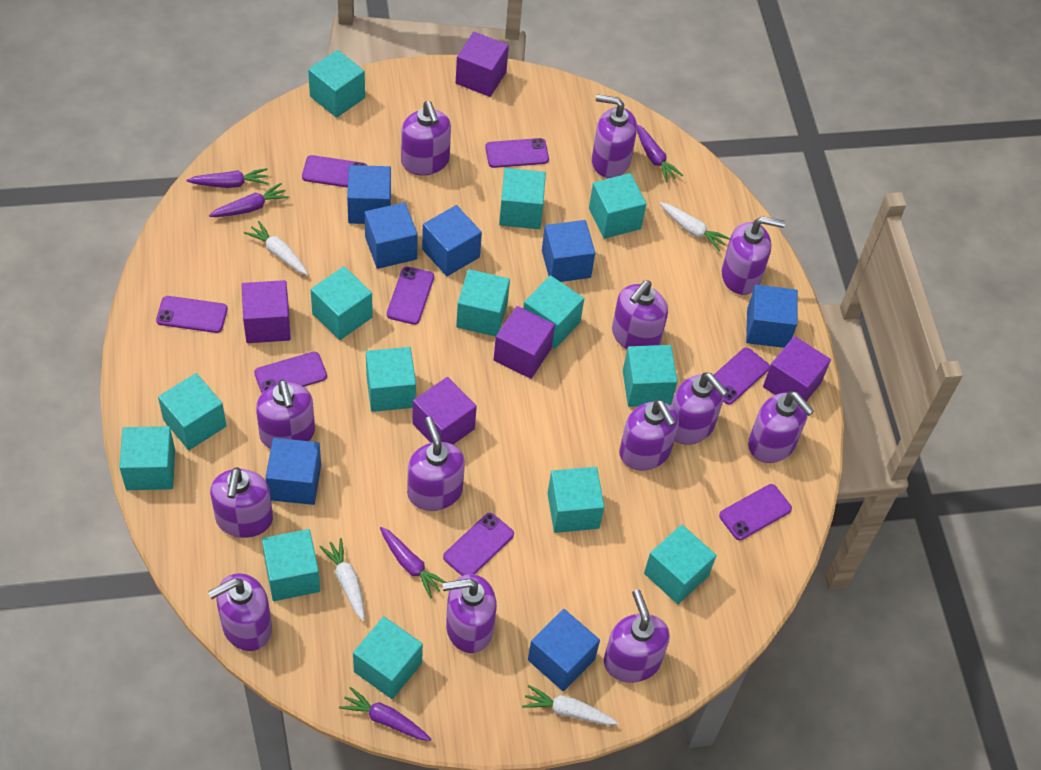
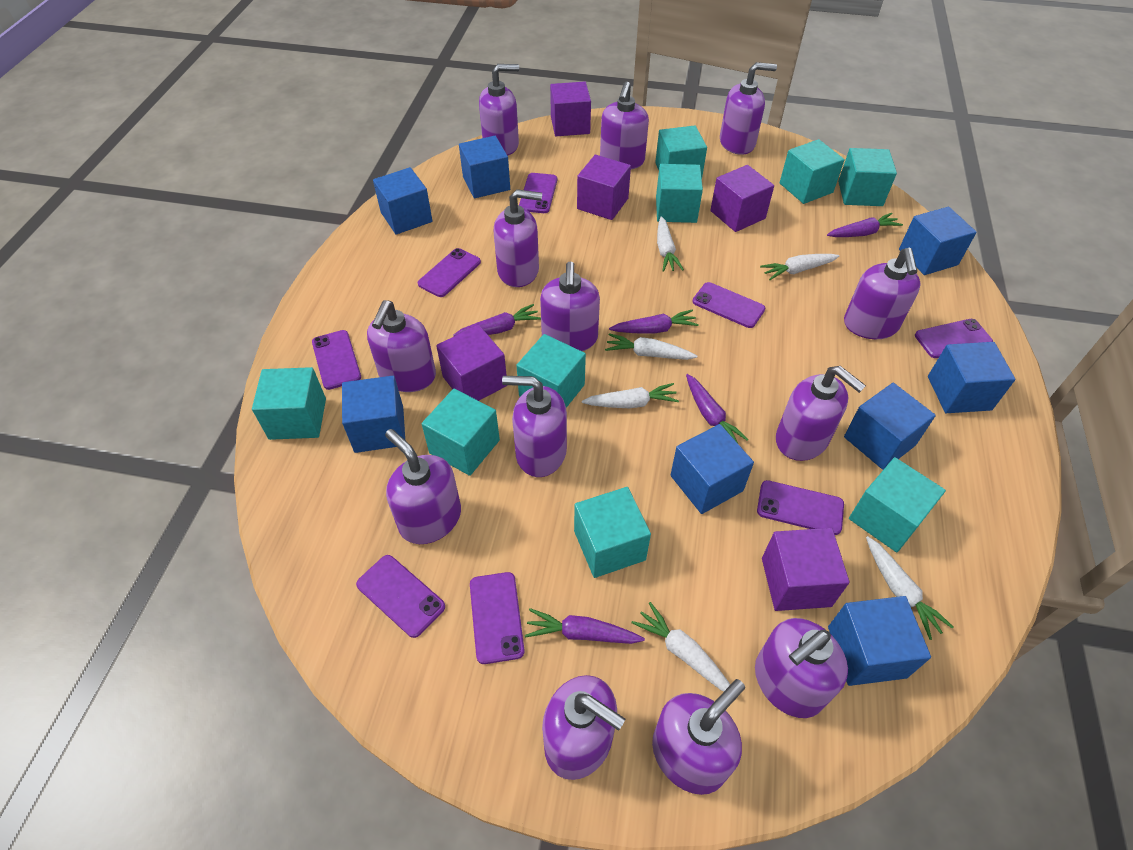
blue cube: 7 -> 8
turquoise cube: 14 -> 9
white carrot: 4 -> 6

